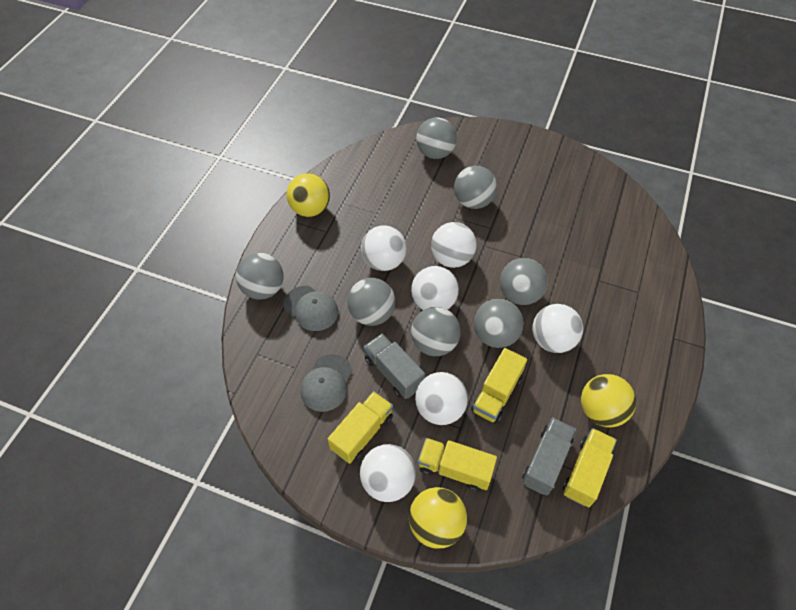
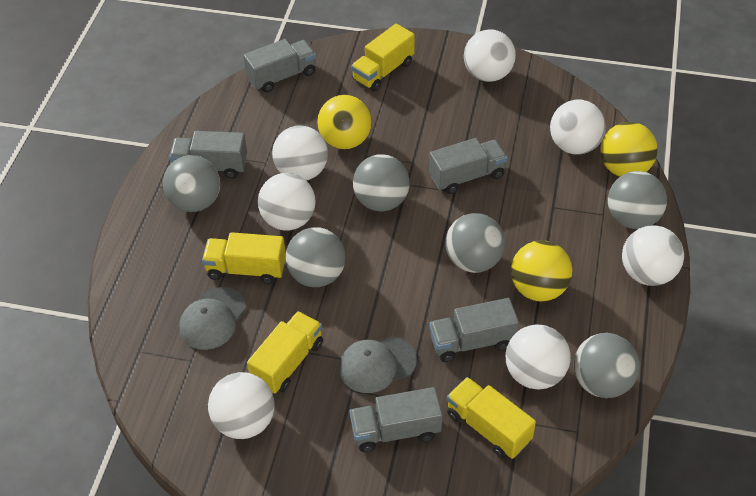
grey ball: 7 -> 6
grey truck: 2 -> 5
white ball: 6 -> 7

